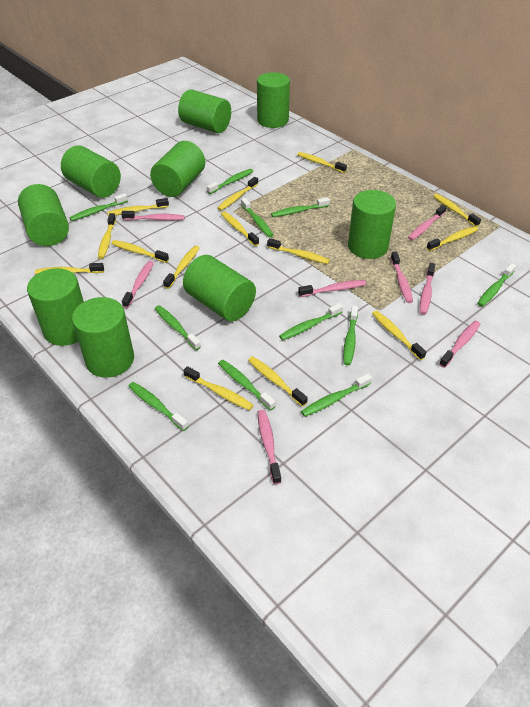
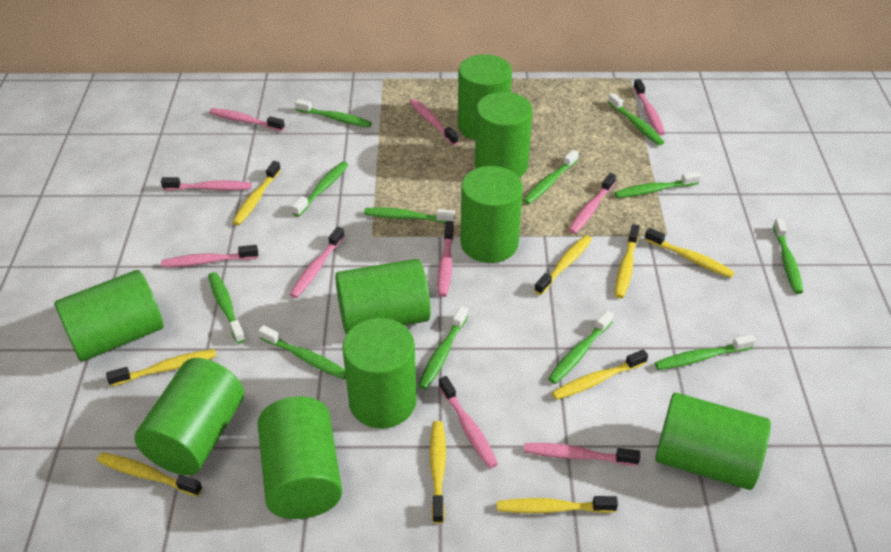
green toothbrush: 11 -> 12
pink toothbrush: 8 -> 10
yellow toothbrush: 14 -> 9

